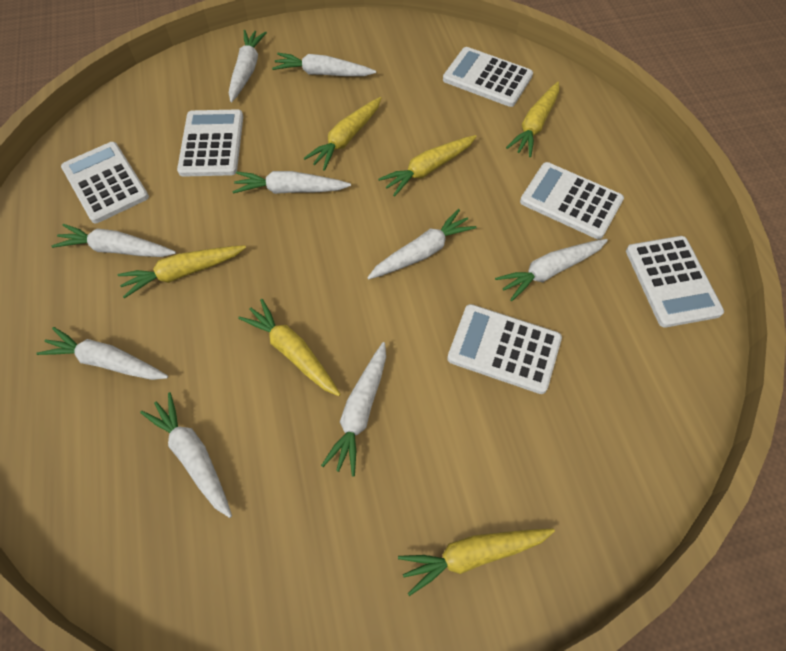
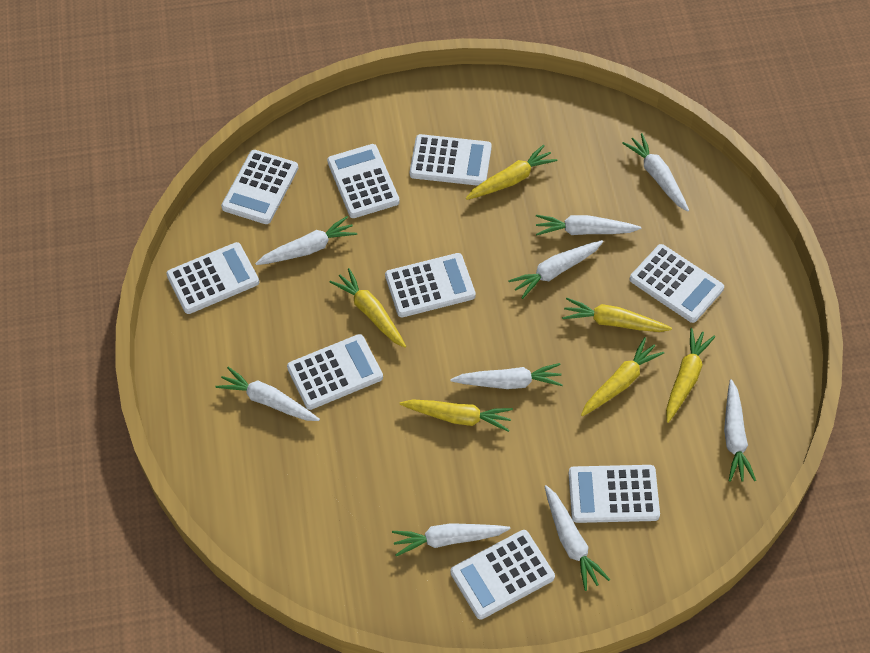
white calculator: 6 -> 9

